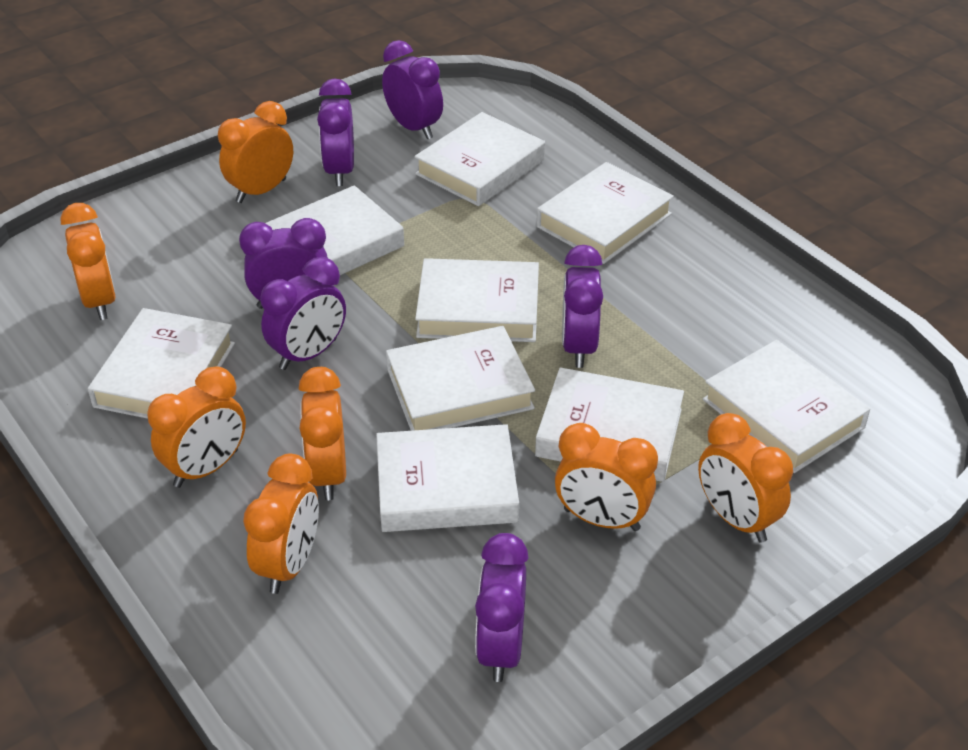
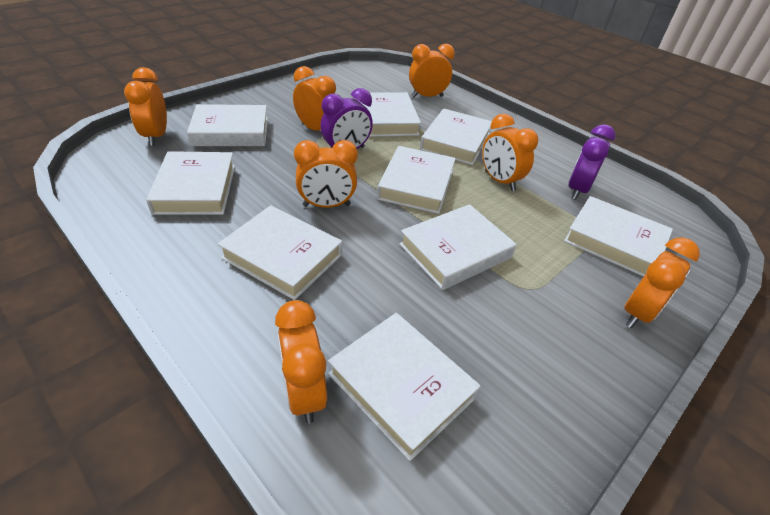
purple clock: 6 -> 2

